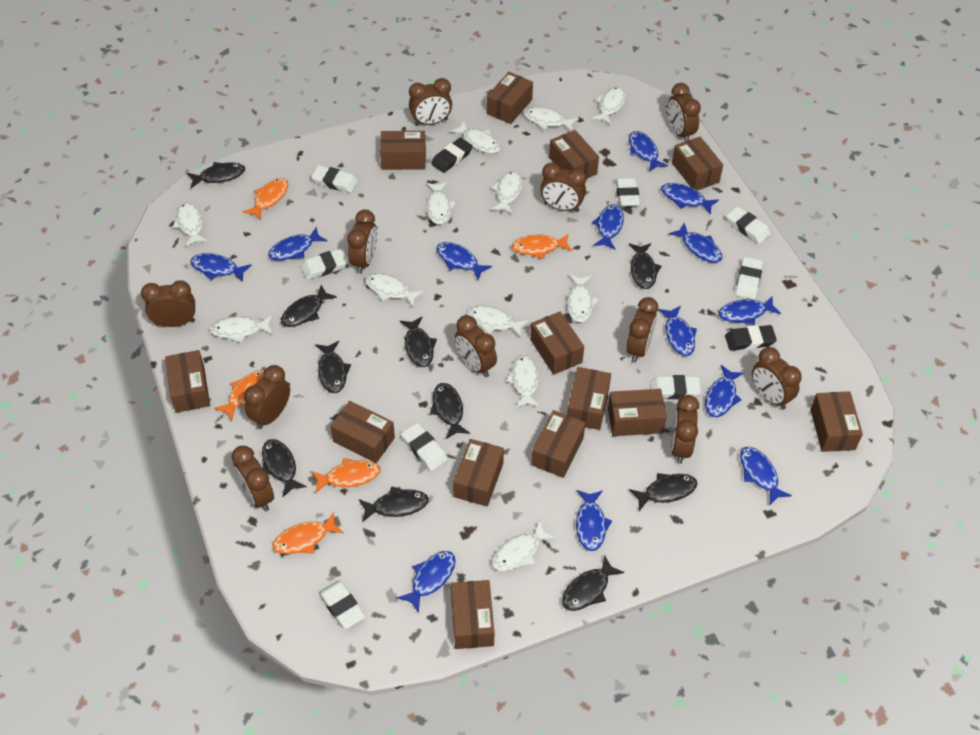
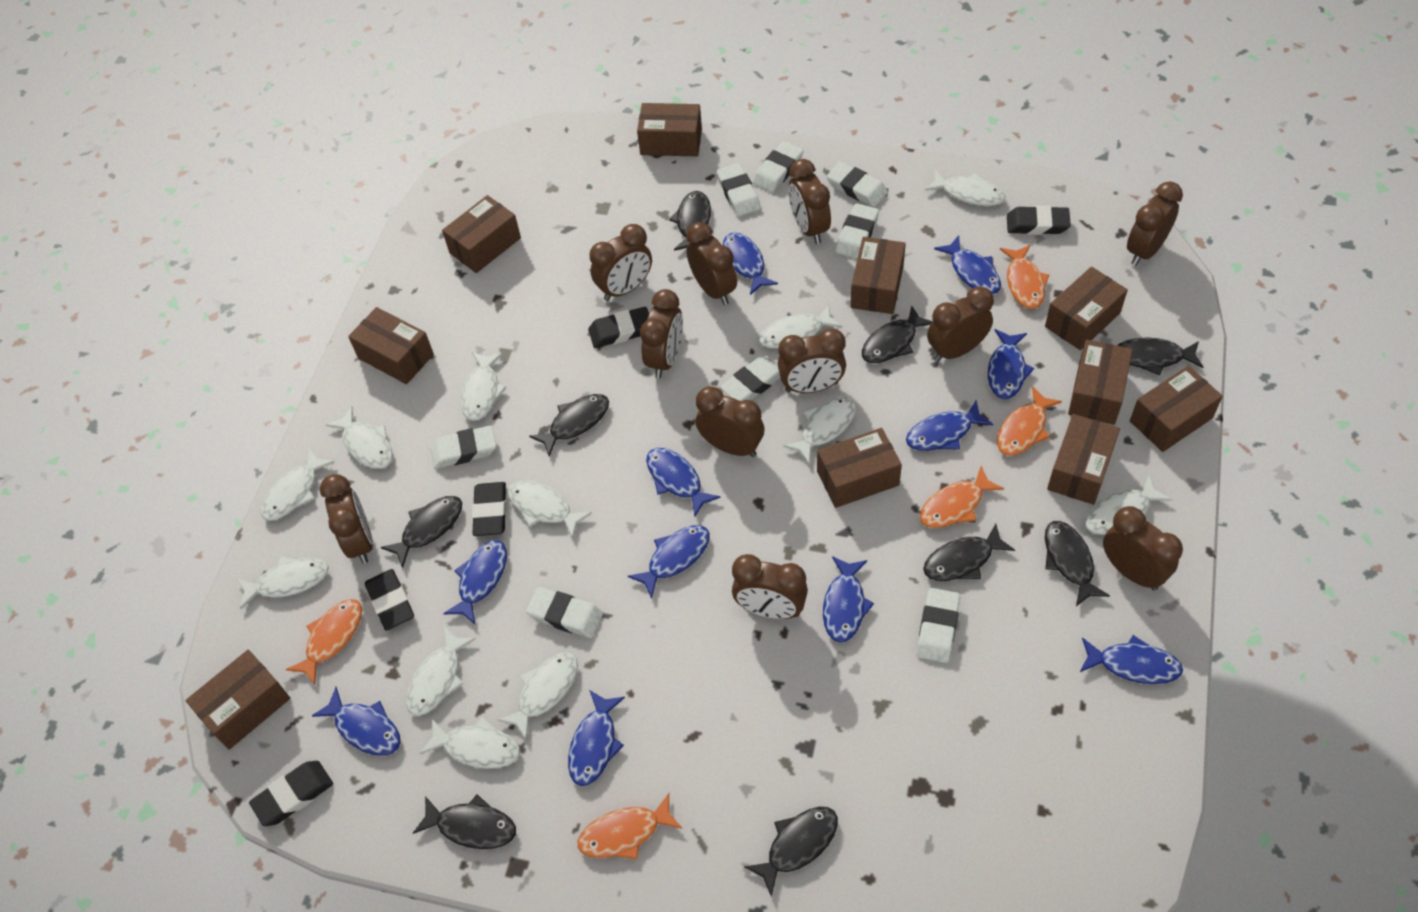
black eraser: 2 -> 5
black fish: 10 -> 9
blue fish: 13 -> 11
brown box: 13 -> 10

